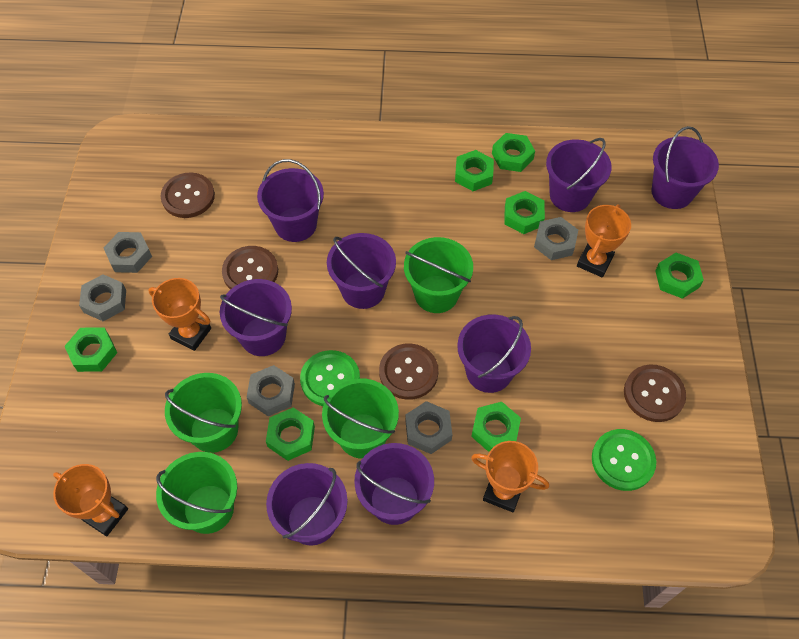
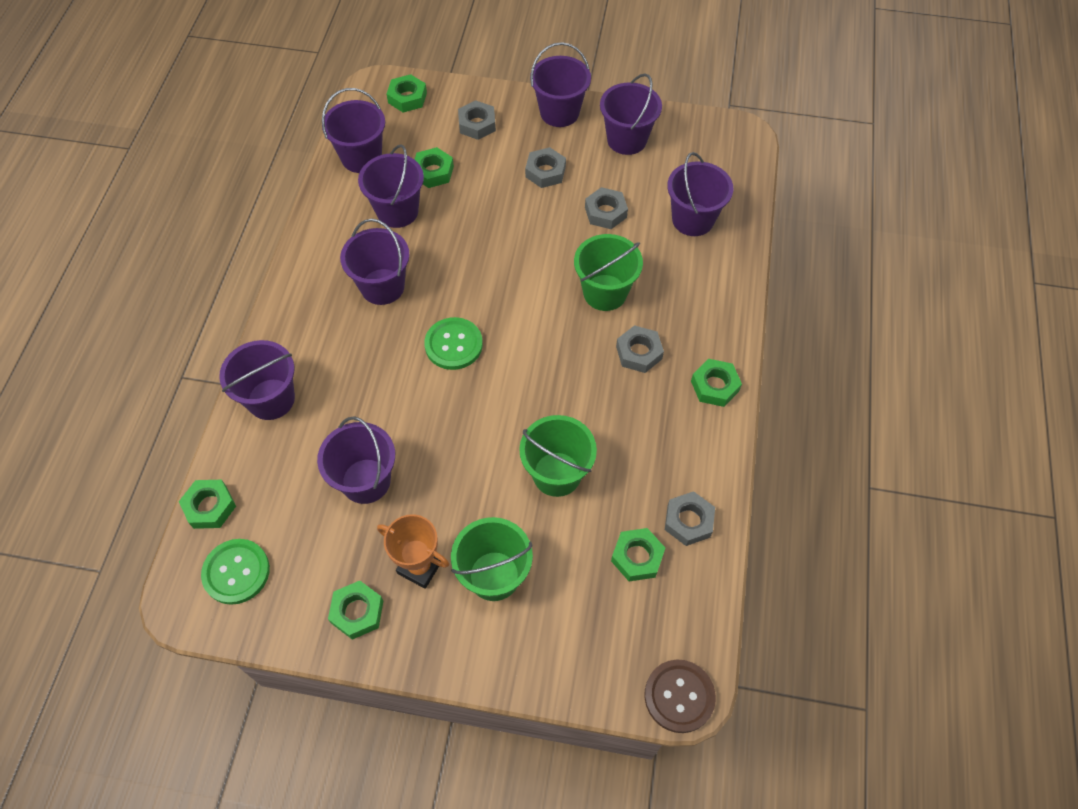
brown button: 4 -> 1
green bucket: 4 -> 3
green nut: 7 -> 6
orange trophy: 4 -> 1

